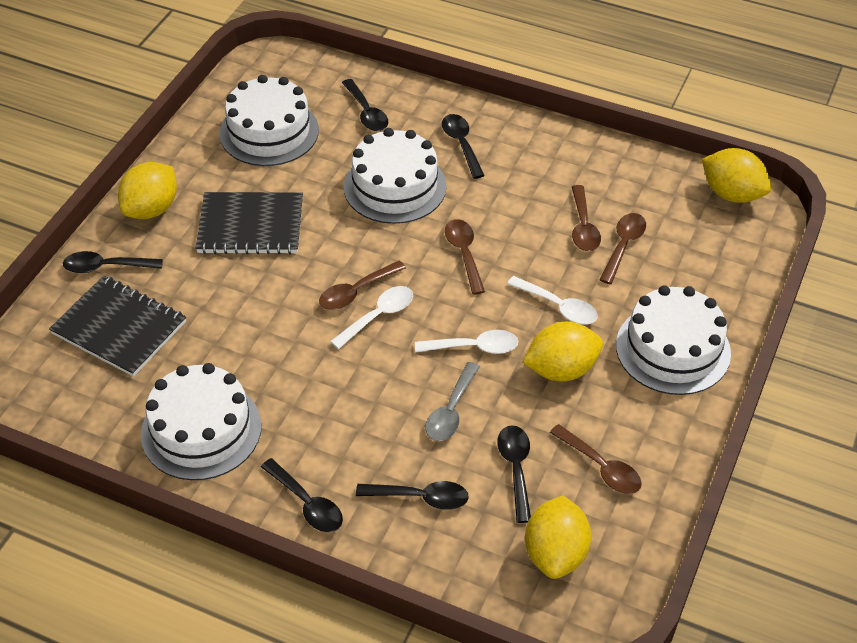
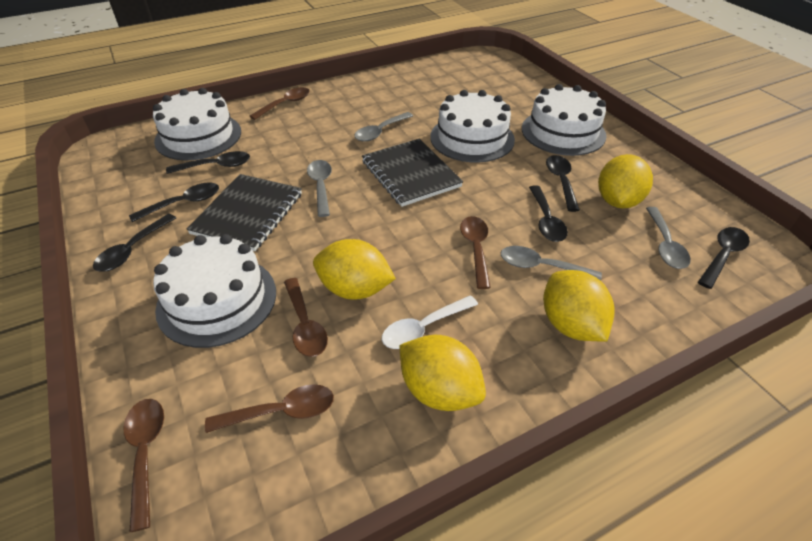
grey spoon: 1 -> 4
white spoon: 3 -> 1

